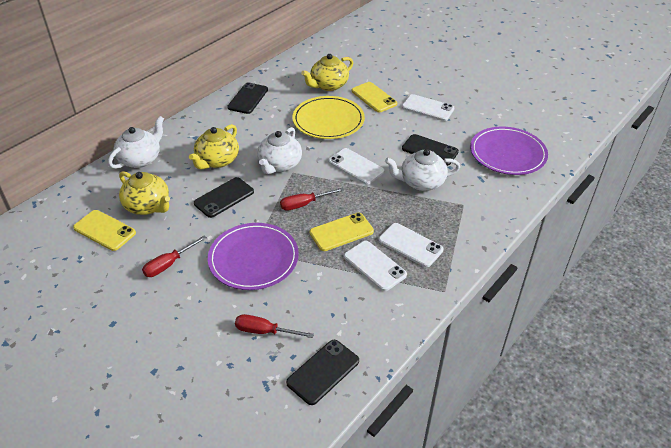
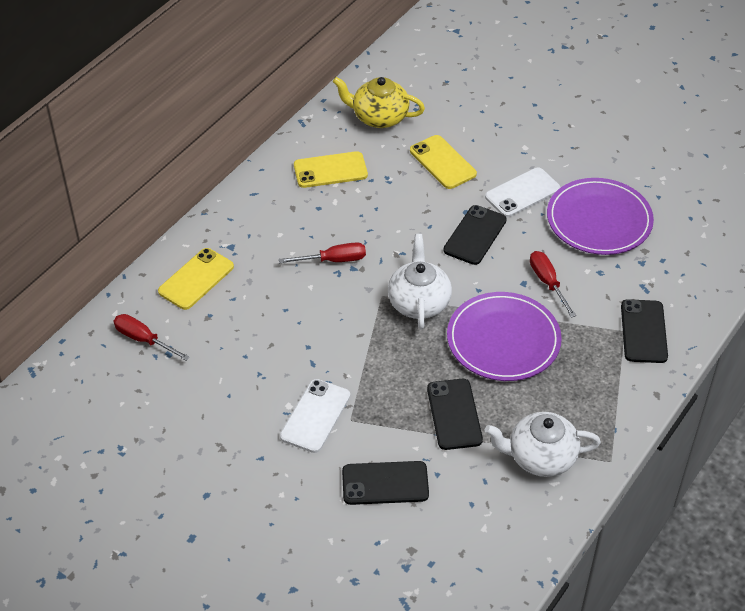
white phone: 4 -> 2
white teapot: 3 -> 2
yellow plate: 1 -> 0
yellow teapot: 3 -> 1

